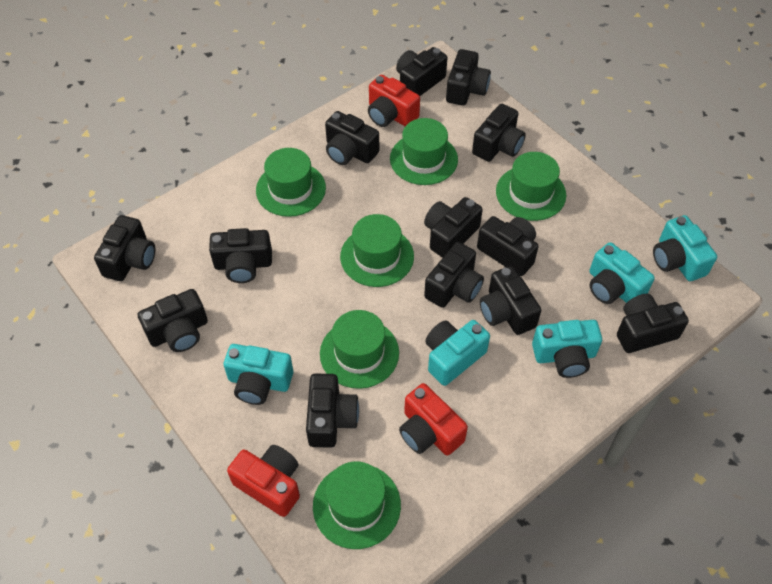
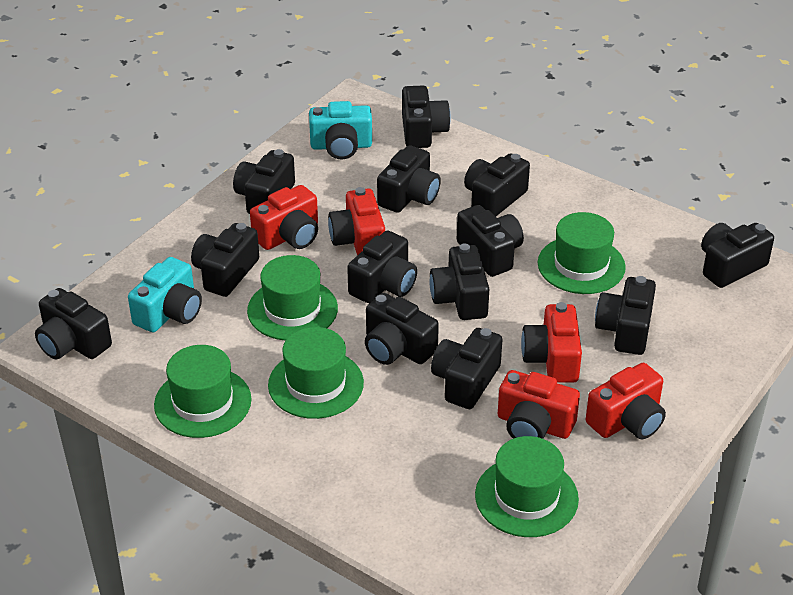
green hat: 6 -> 5
red camera: 3 -> 5
turquoise camera: 5 -> 2

